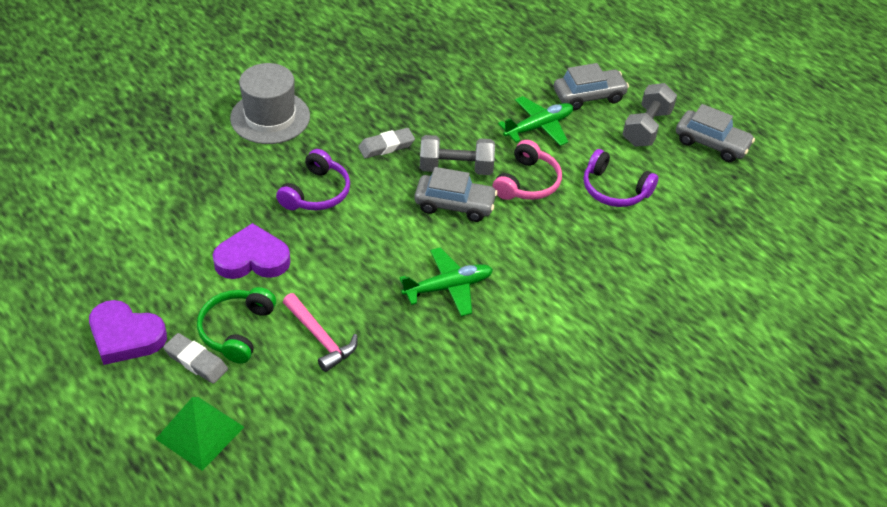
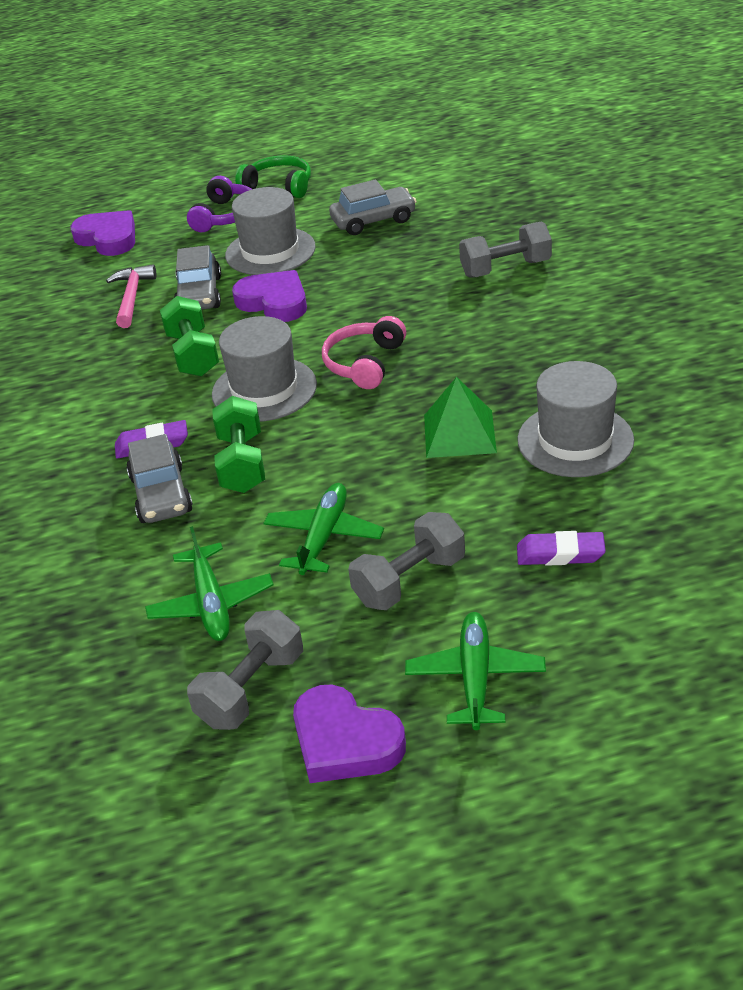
green dumbbell: 0 -> 2
green plane: 2 -> 3
grey dumbbell: 2 -> 3
grey eraser: 2 -> 0
grey hat: 1 -> 3
purple eraser: 0 -> 2
purple headphones: 2 -> 1
purple heart: 2 -> 3

